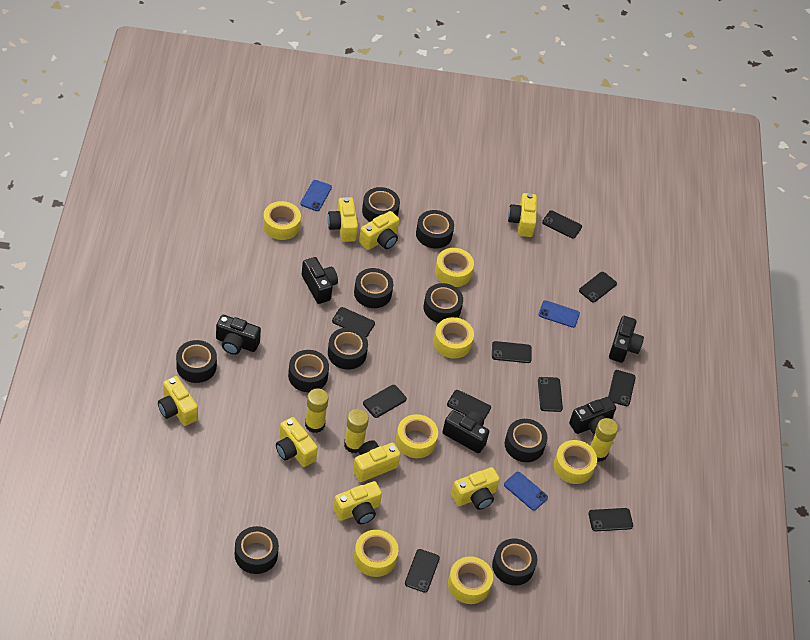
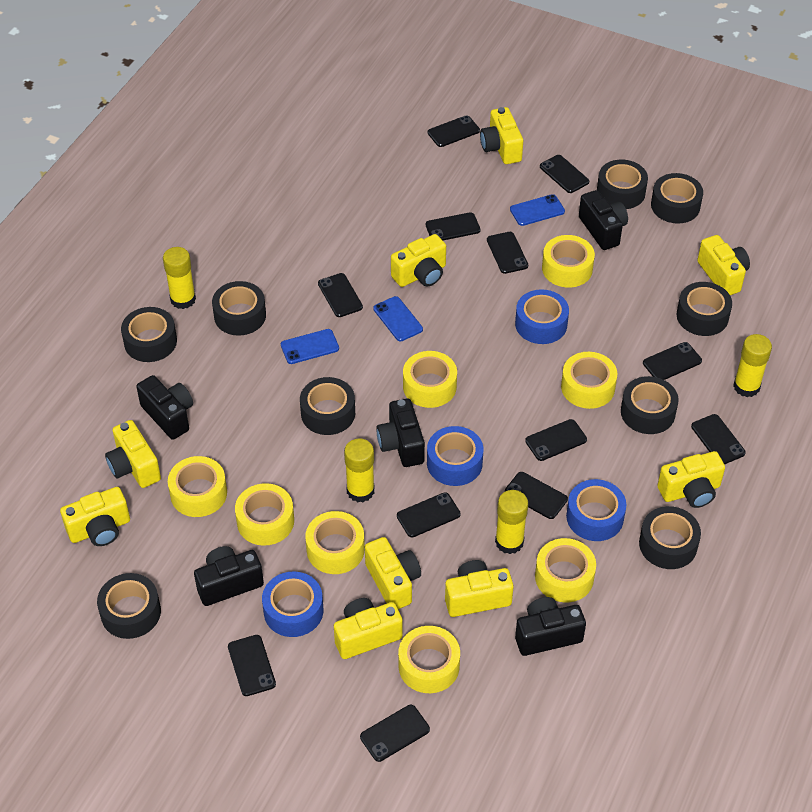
black phone: 10 -> 12
black tape: 10 -> 9
blue tape: 0 -> 4
yellow camera: 8 -> 9
yellow glue stick: 3 -> 4
yellow tape: 7 -> 8

